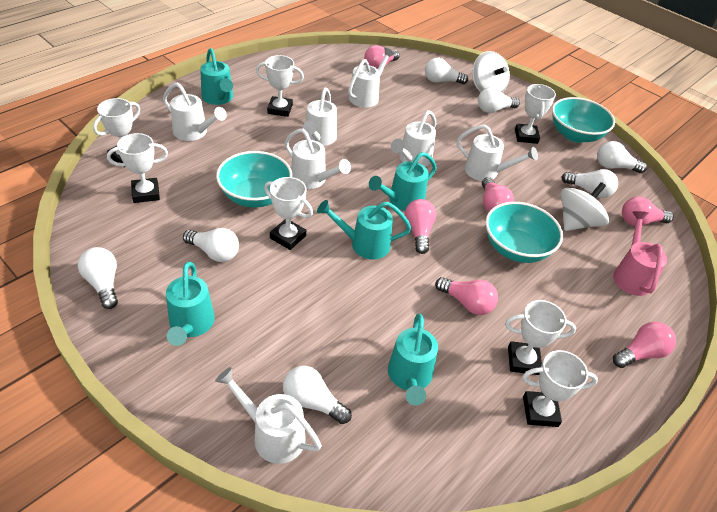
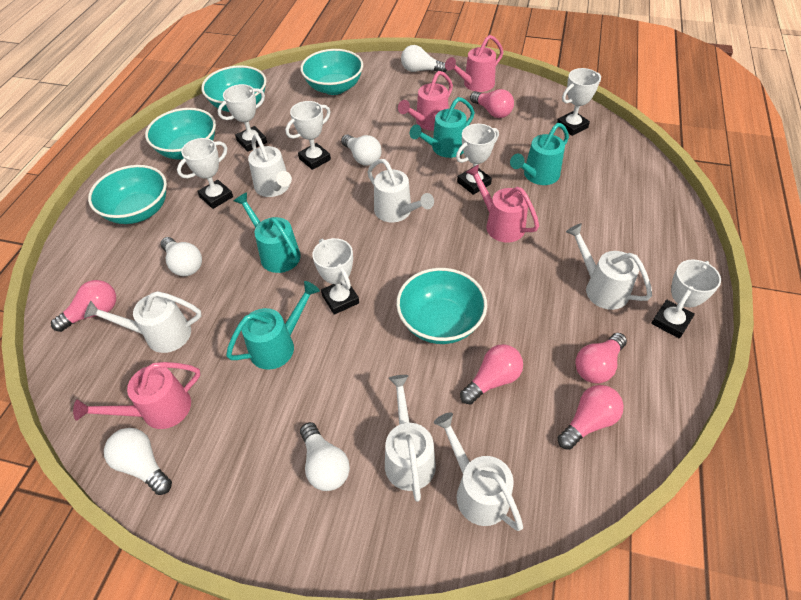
pink light bulb: 6 -> 5
pink watering can: 1 -> 4
turquoise bowl: 3 -> 5
turquoise watering can: 5 -> 4
white light bulb: 7 -> 5
white spinning top: 2 -> 0
white watering can: 7 -> 6

